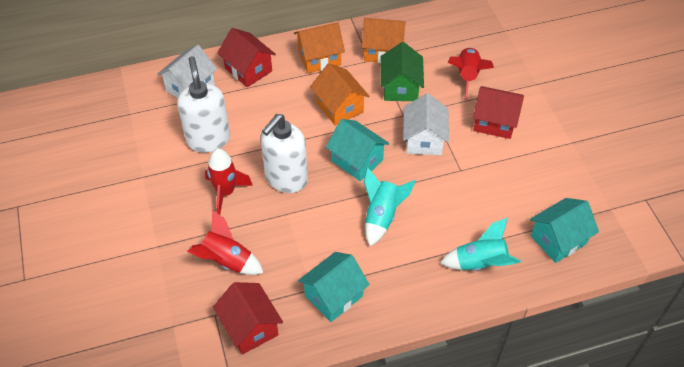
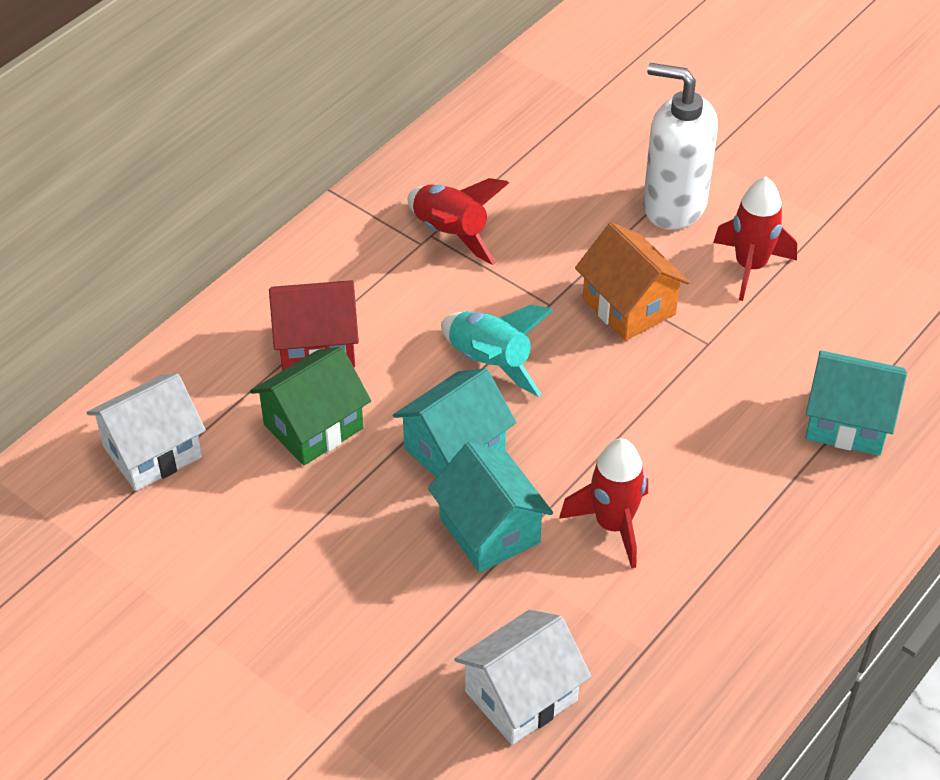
orange house: 3 -> 1
red house: 3 -> 1
turquoise rocket: 2 -> 1
white soap dispenser: 2 -> 1

